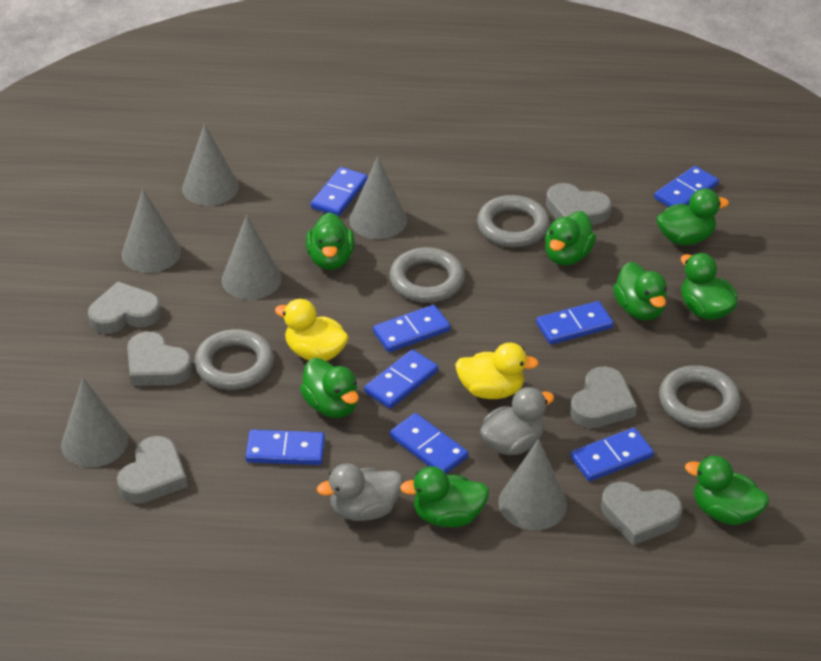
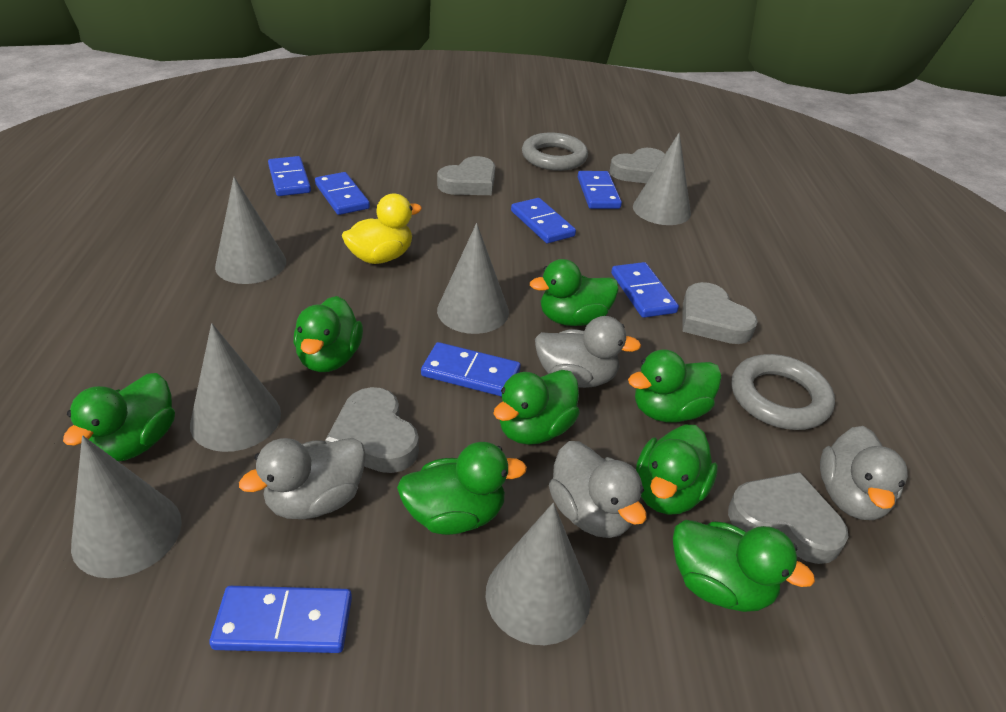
blue domino: 8 -> 7
grey duck: 2 -> 4
grey heart: 6 -> 5
grey ring: 4 -> 2
yellow duck: 2 -> 1

